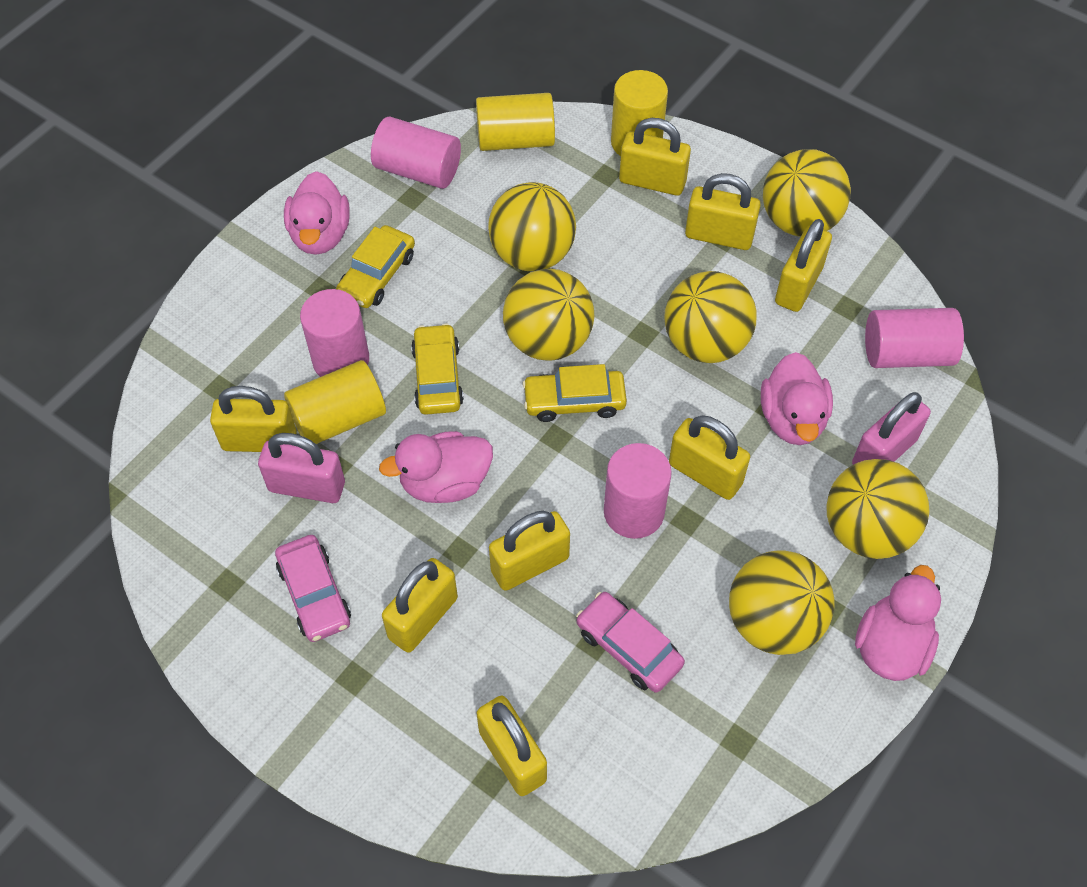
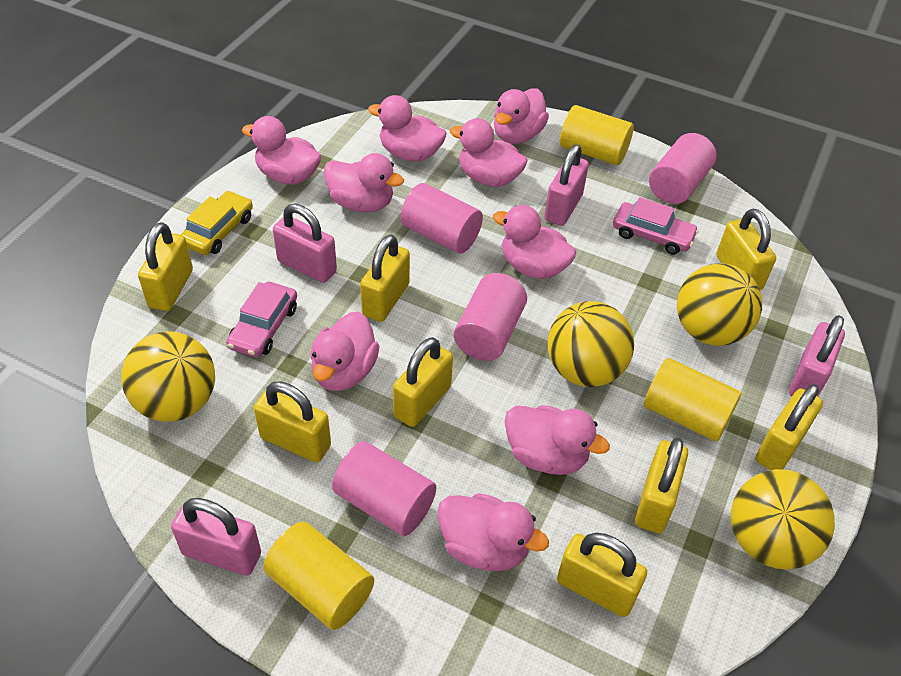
pink duck: 4 -> 9
pink padlock: 2 -> 4
yellow ball: 6 -> 4
yellow car: 3 -> 1

